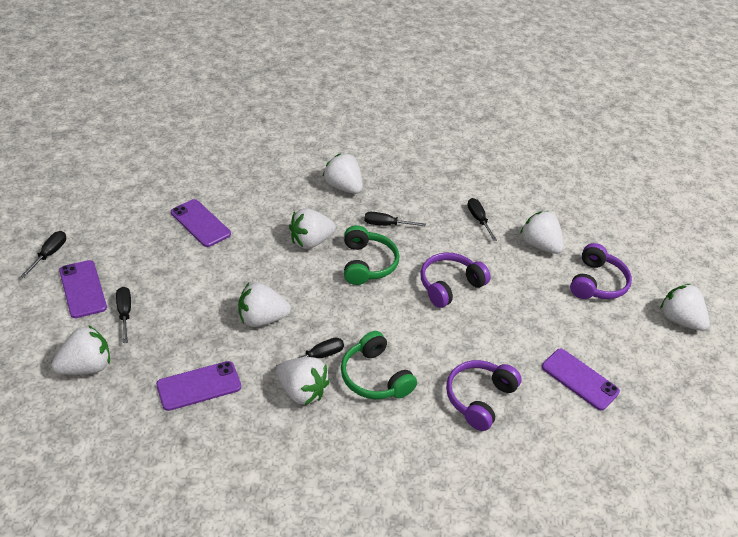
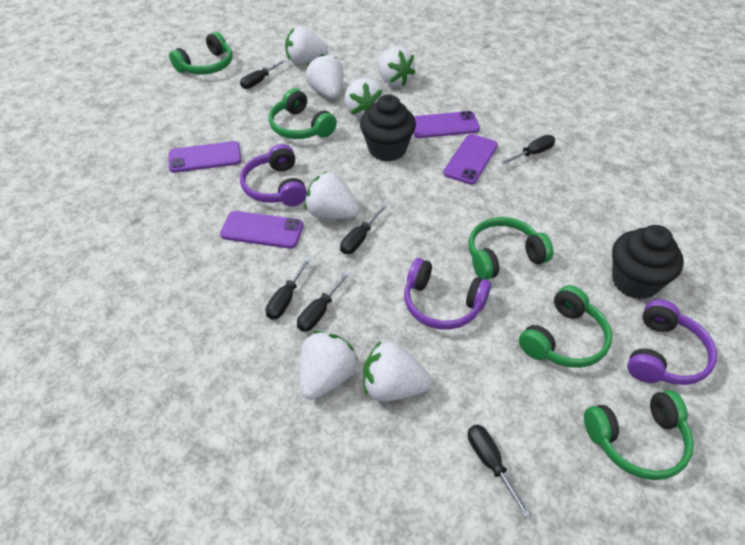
black cupcake: 0 -> 2
black screwdriver: 5 -> 6
green headphones: 2 -> 5

